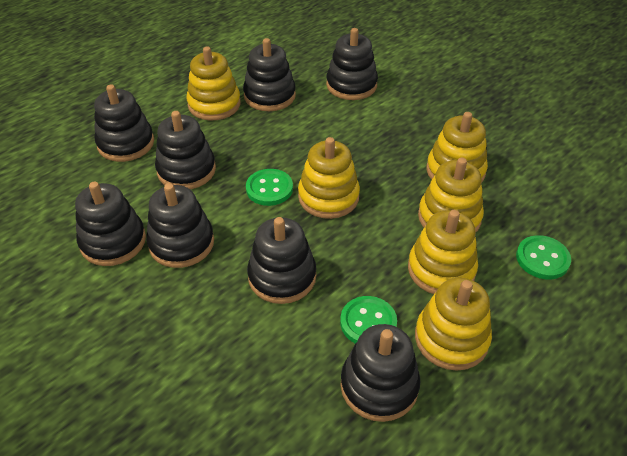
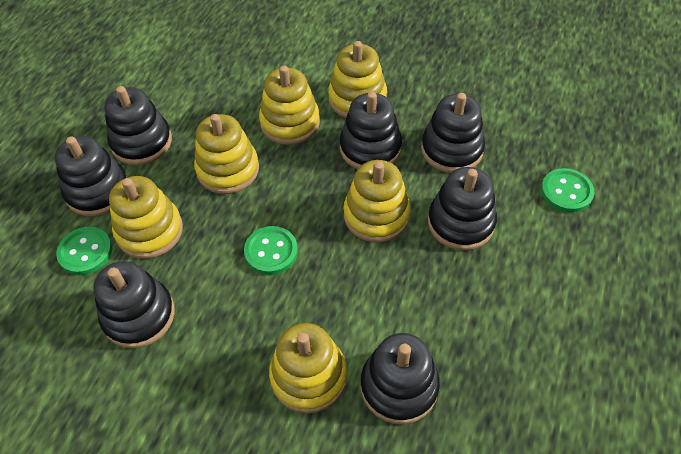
black stacking toy: 8 -> 7

